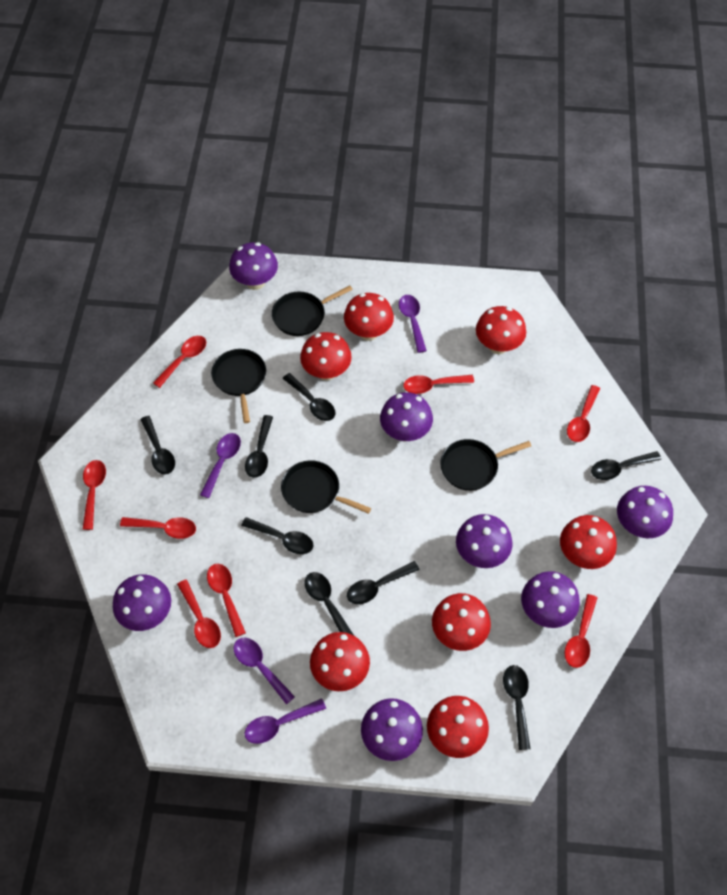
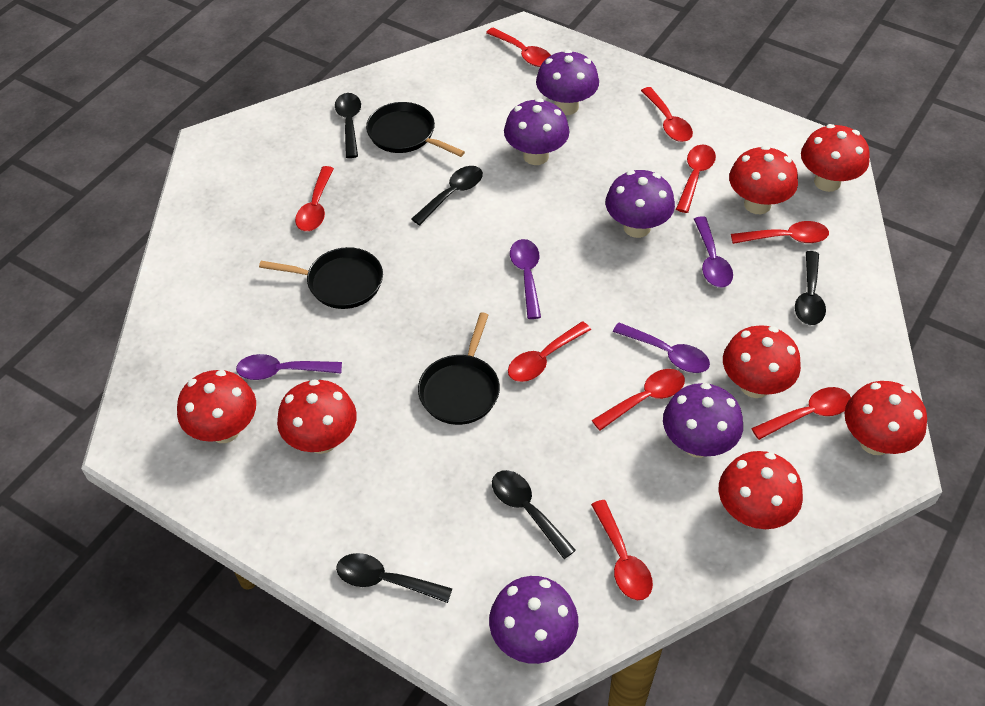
black pan: 4 -> 3
black spoon: 8 -> 5
purple mushroom: 7 -> 5
red spoon: 8 -> 9

